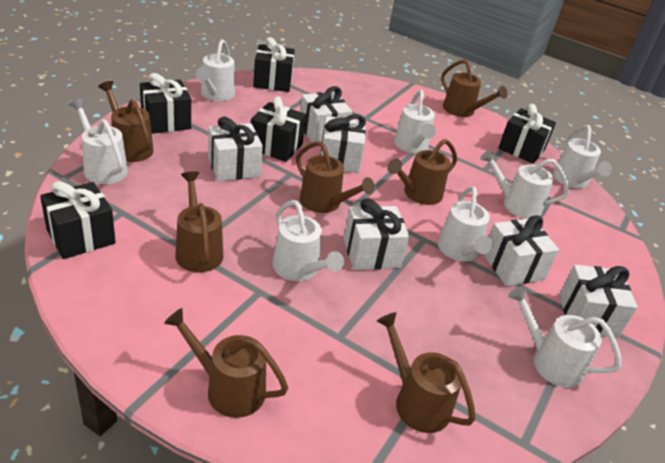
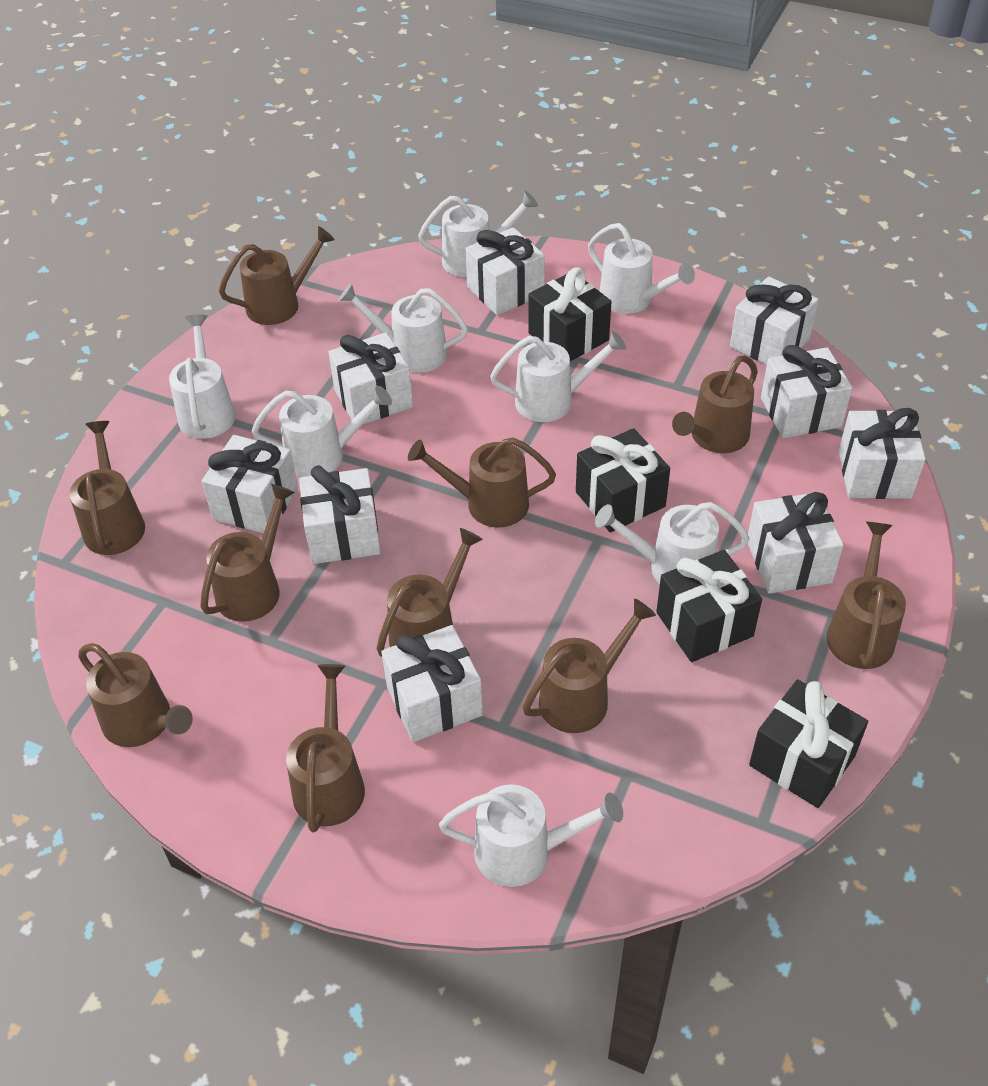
black gift: 5 -> 4
brown watering can: 7 -> 10
white gift: 6 -> 9

